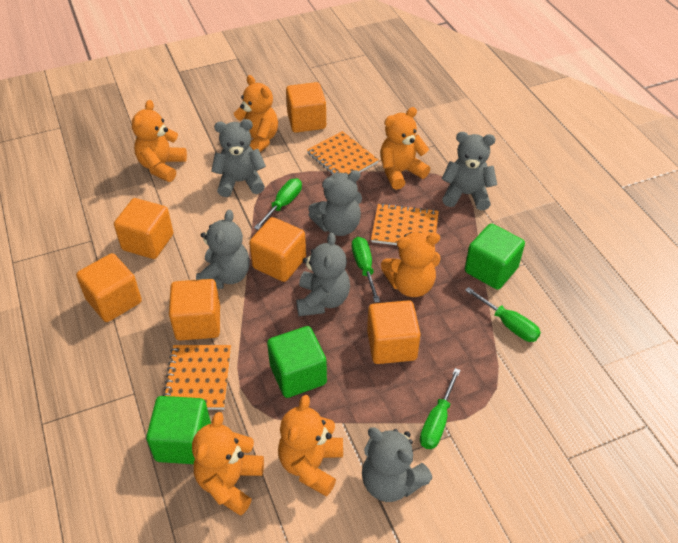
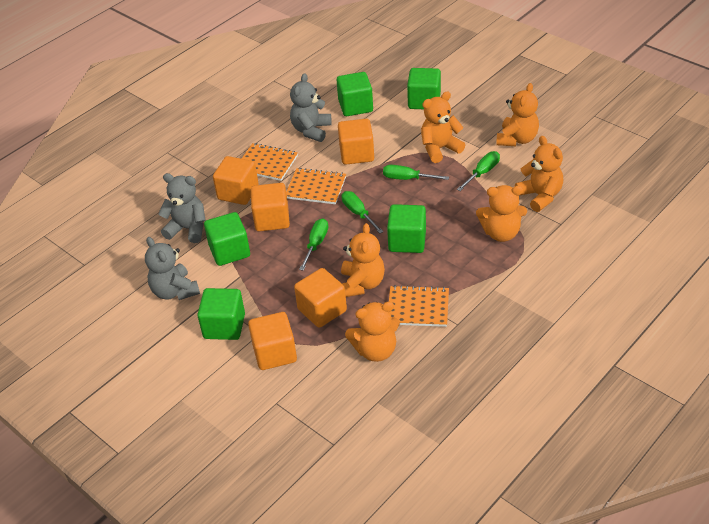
green cube: 3 -> 5
grey teddy bear: 6 -> 3
orange cube: 6 -> 5

